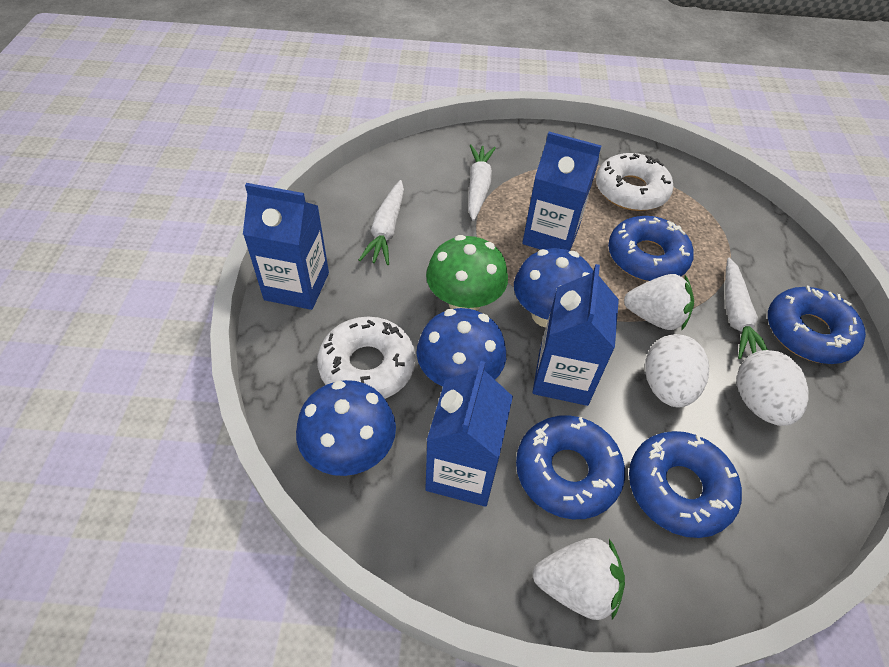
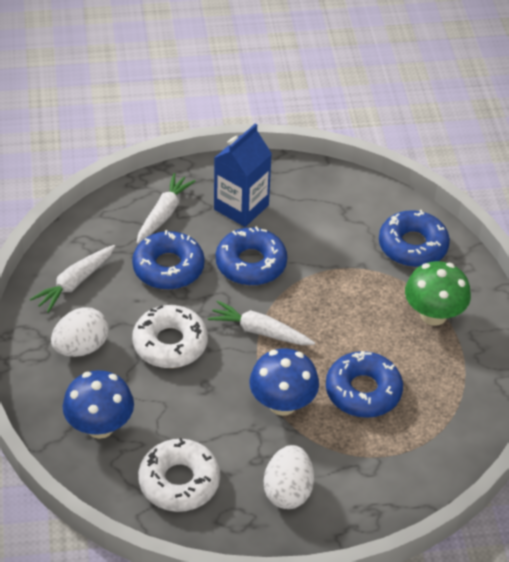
blue carton: 4 -> 1
blue mushroom: 3 -> 2
white strawberry: 2 -> 0

